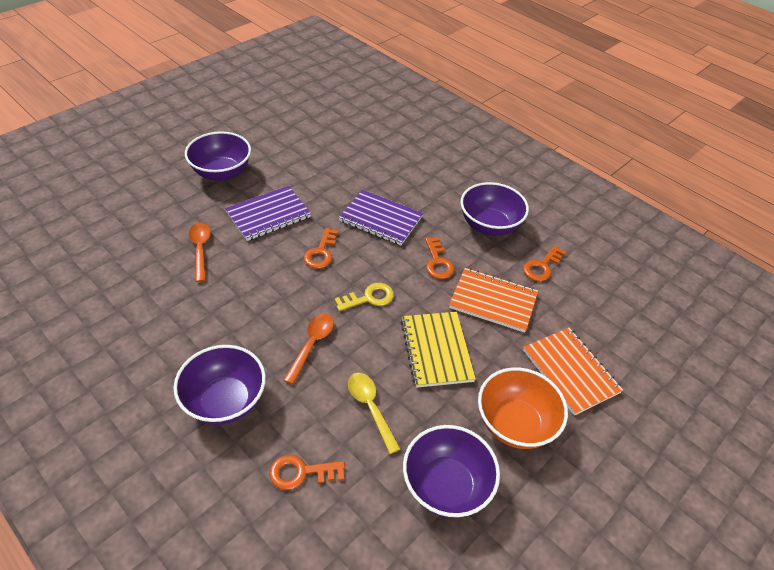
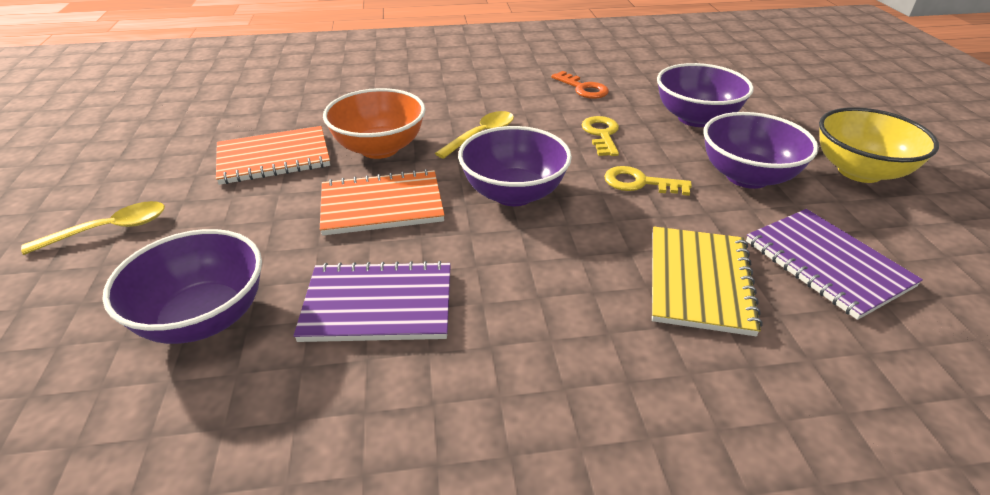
orange key: 4 -> 1
orange spoon: 2 -> 0
yellow bowl: 0 -> 1
yellow key: 1 -> 2
yellow spoon: 1 -> 2

